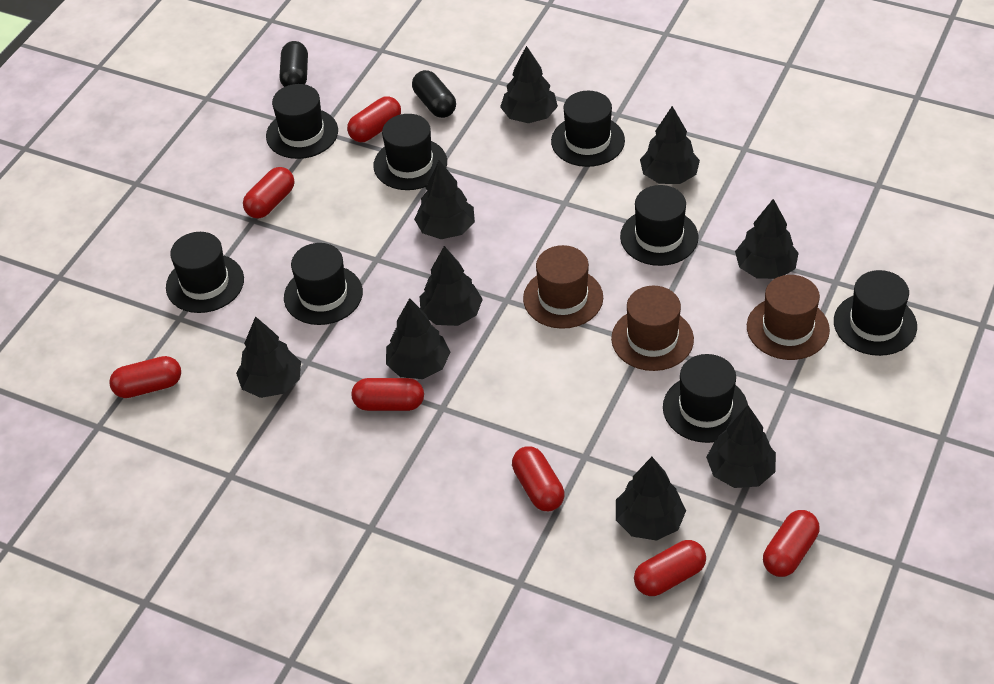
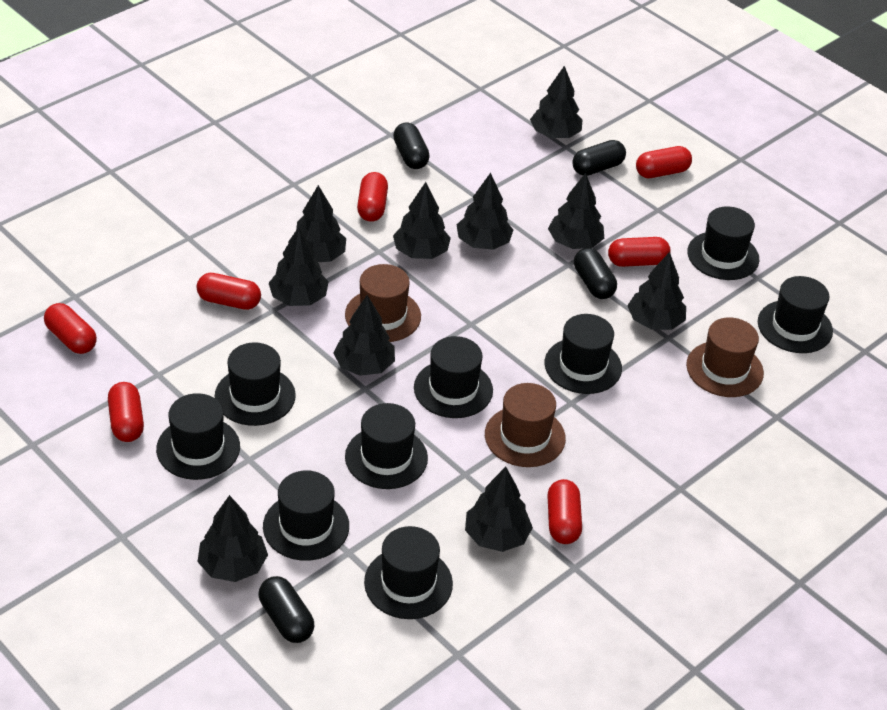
black capsule: 2 -> 4
black hat: 8 -> 9
black tree: 9 -> 10

